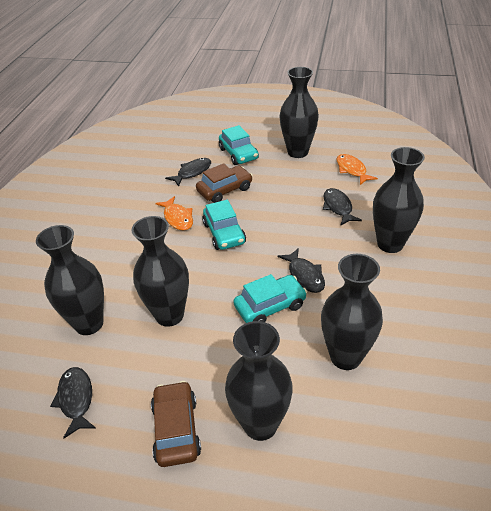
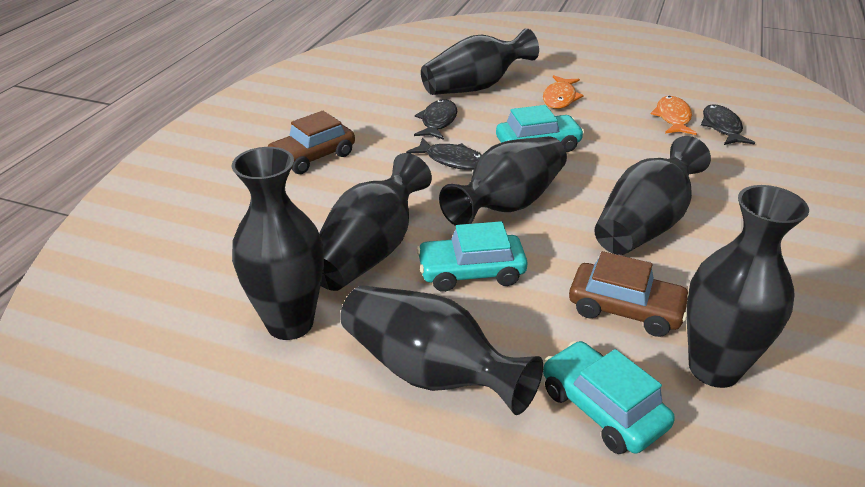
black fish: 4 -> 3
black vase: 6 -> 7

